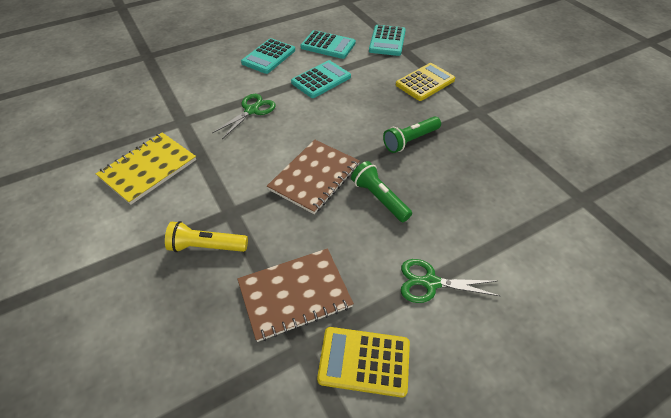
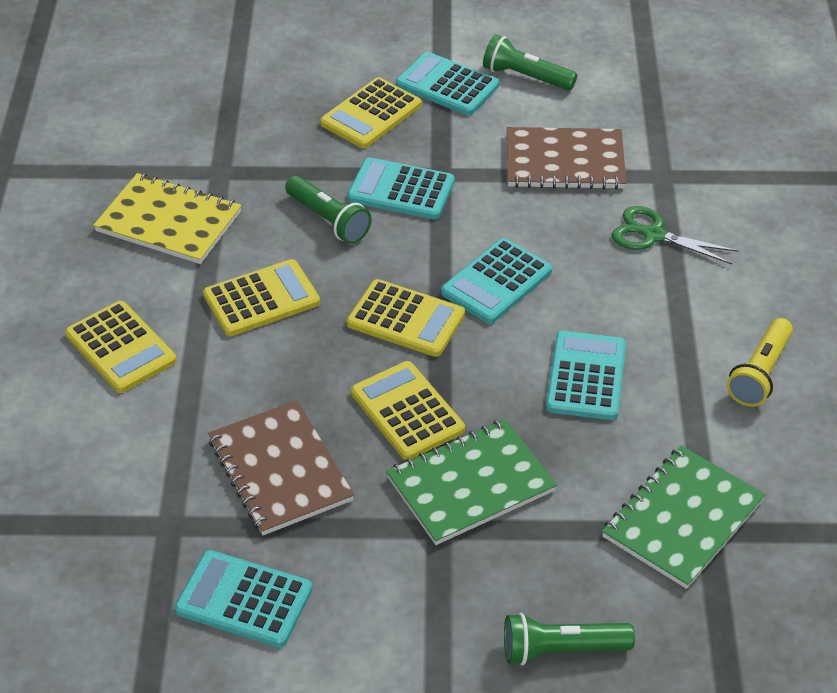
green flashlight: 2 -> 3
green notebook: 0 -> 2
green scissors: 2 -> 1
turquoise calculator: 4 -> 5
yellow calculator: 2 -> 5

